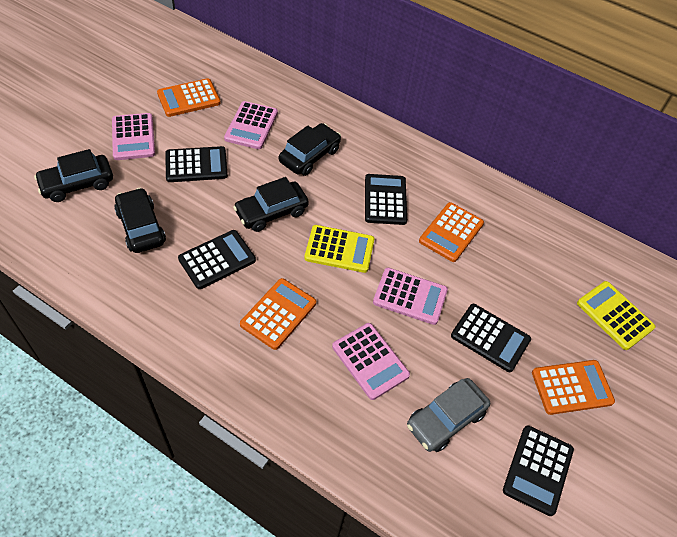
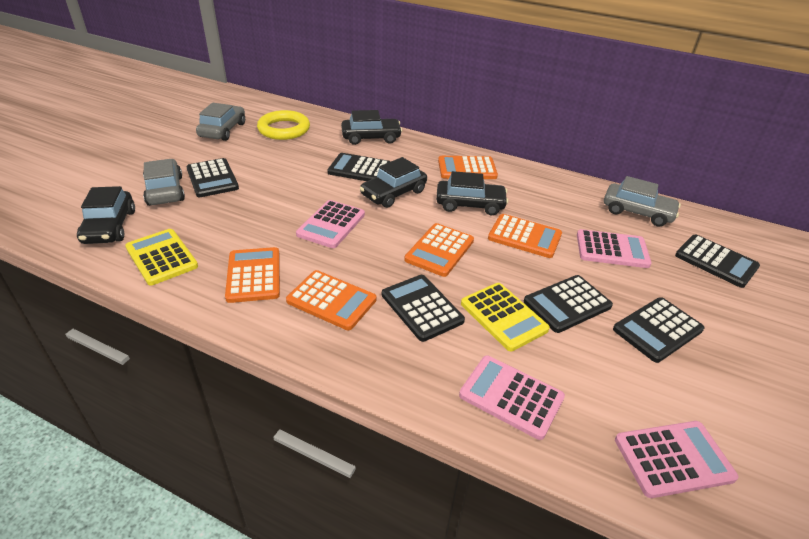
black calculator: 5 -> 6
grey car: 1 -> 3
orange calculator: 4 -> 5
yellow ring: 0 -> 1

